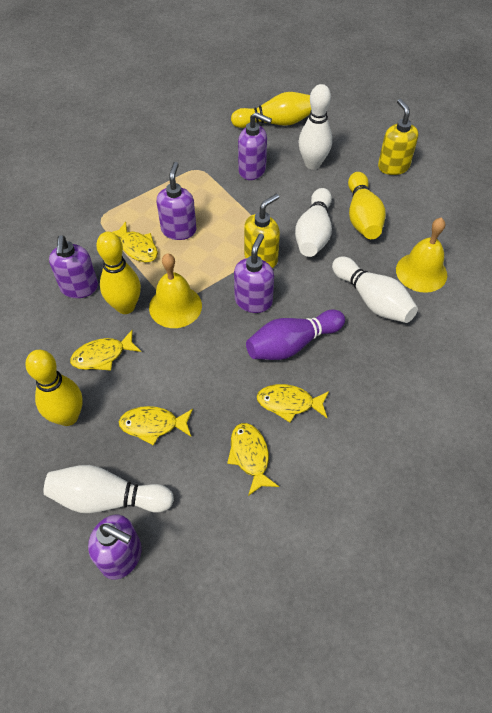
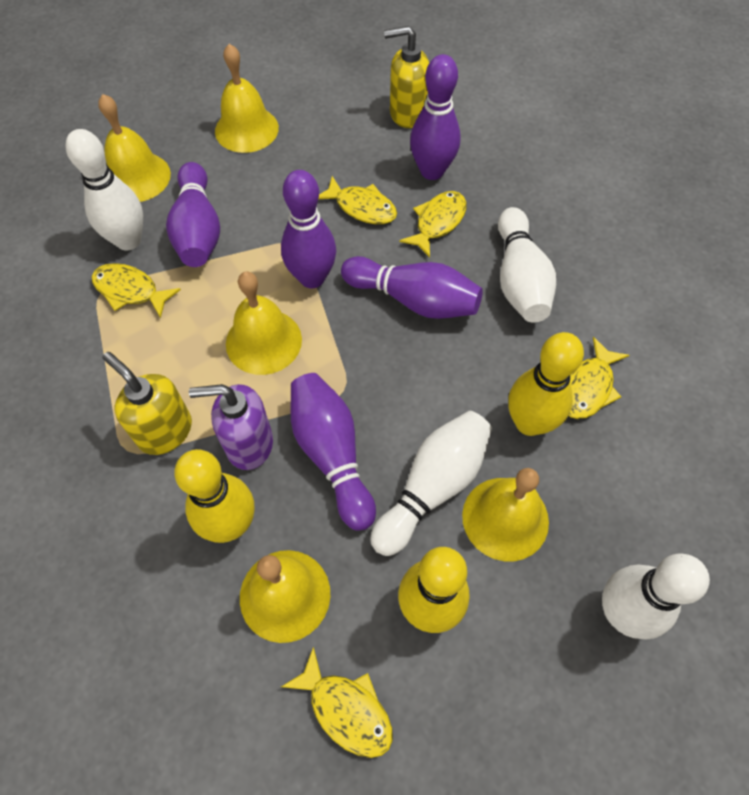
purple bowling pin: 1 -> 5
purple soap dispenser: 5 -> 1
yellow bell: 2 -> 5
yellow bowling pin: 4 -> 3

